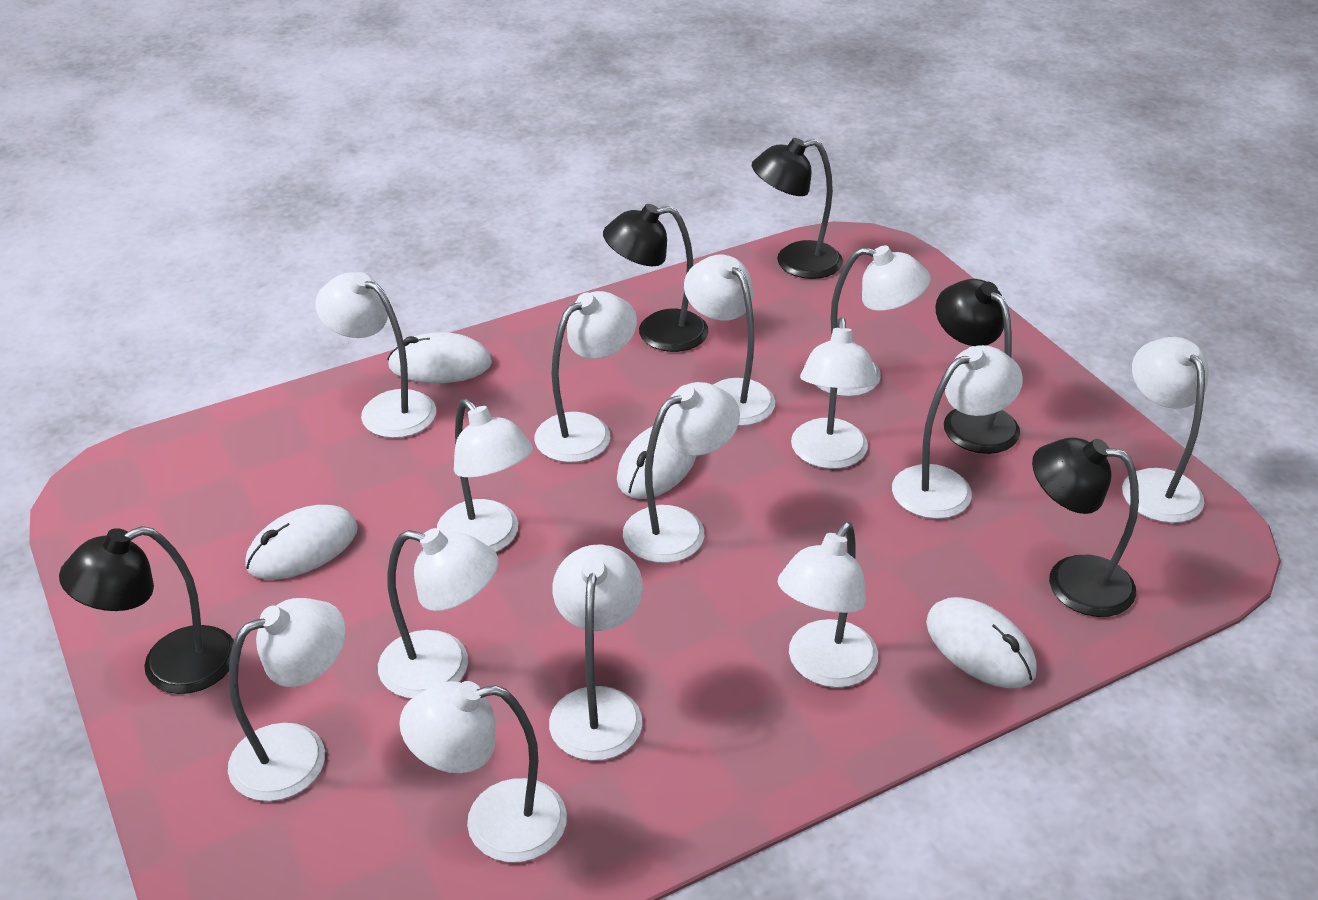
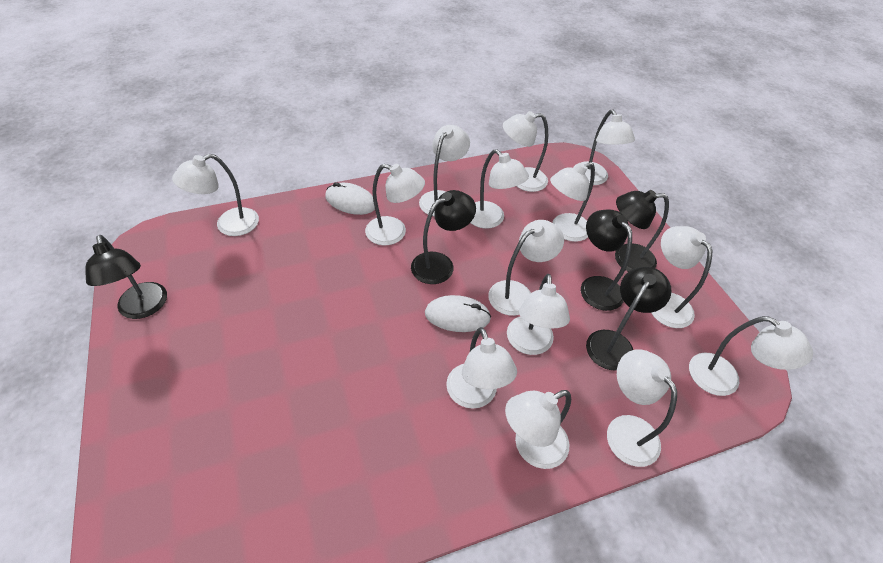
white mouse: 4 -> 2

